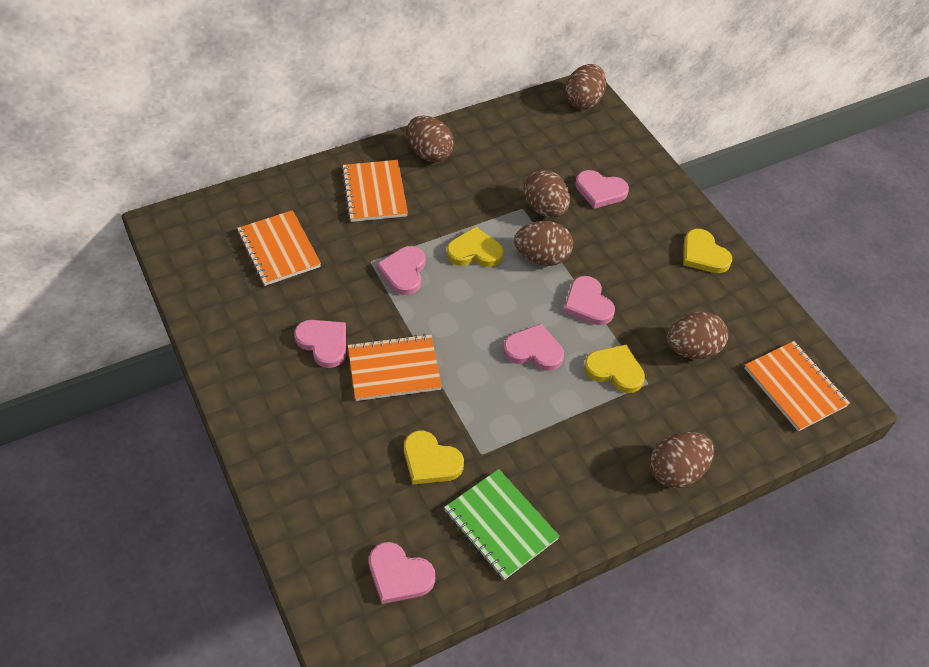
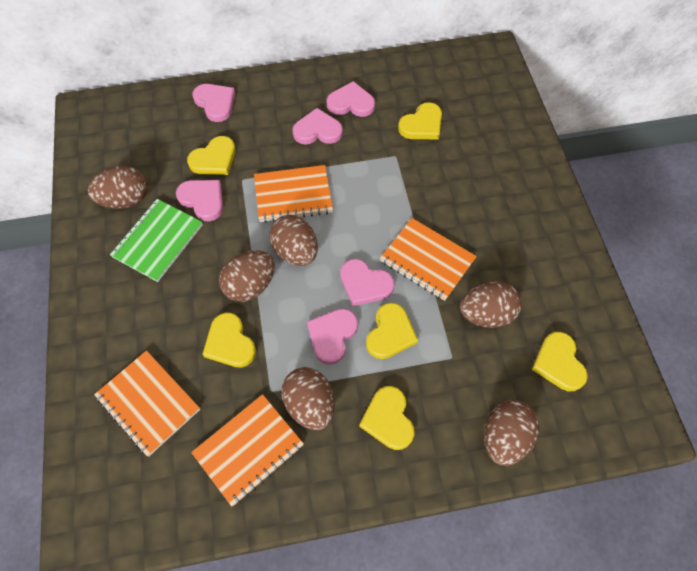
yellow heart: 4 -> 6

